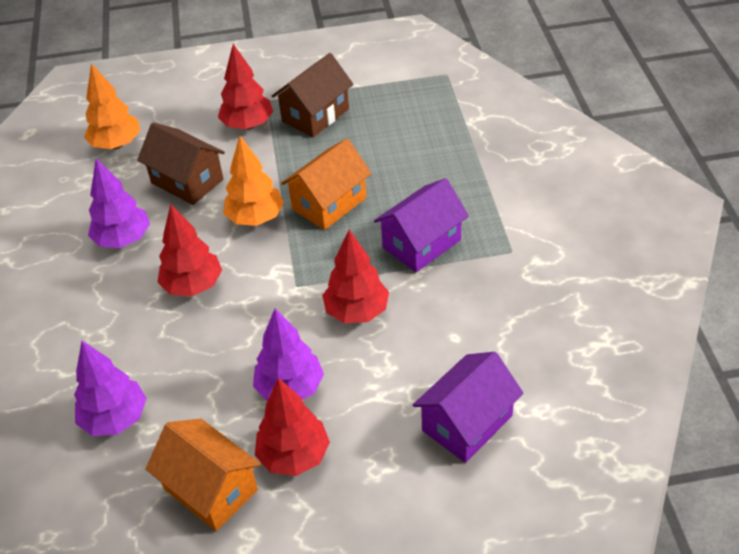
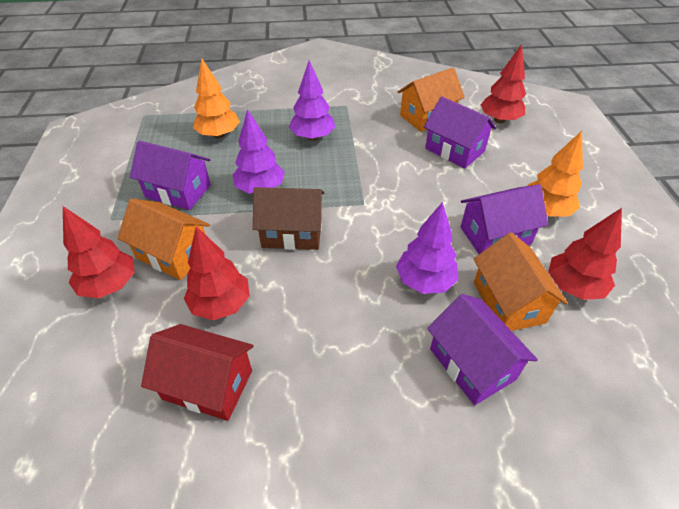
brown house: 2 -> 1
orange house: 2 -> 3
purple house: 2 -> 4
red house: 0 -> 1

